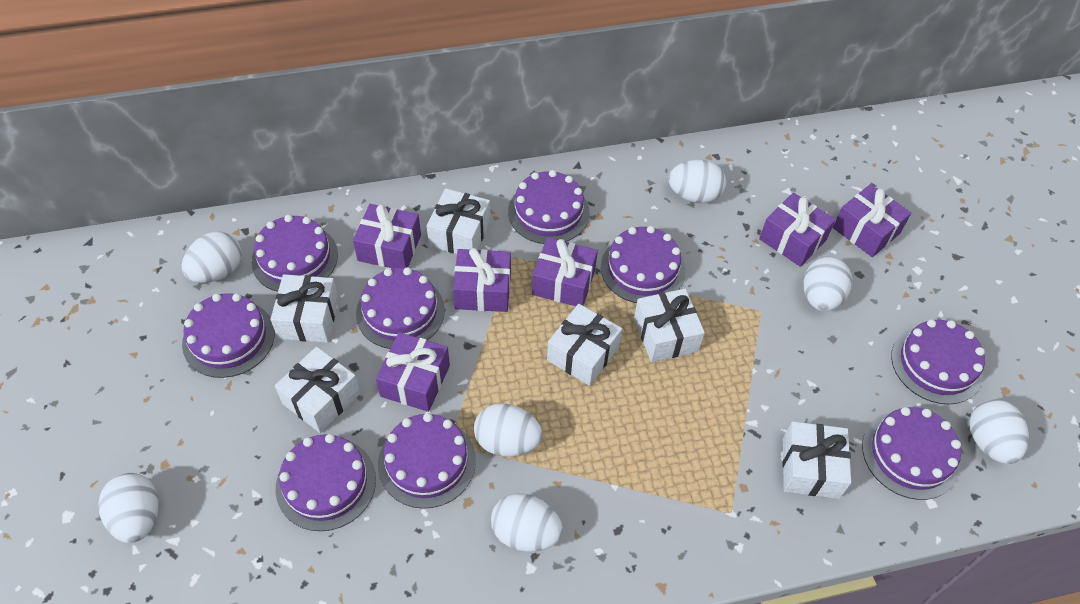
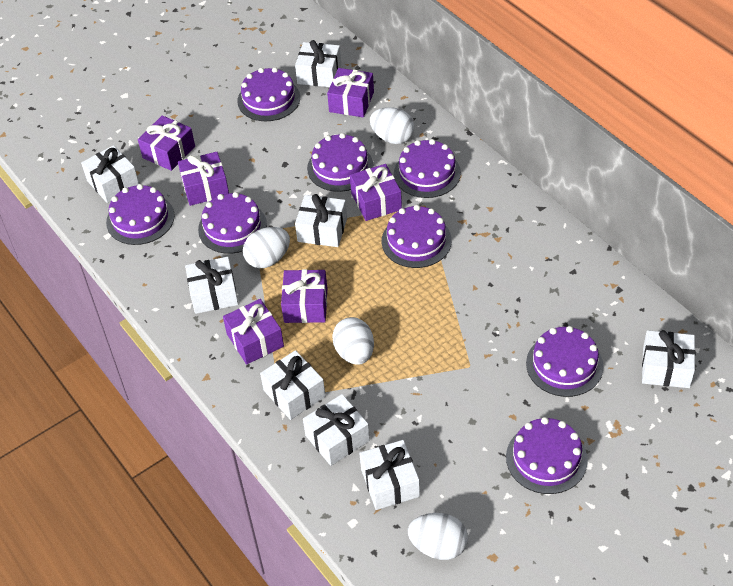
purple cake: 9 -> 8
white egg: 7 -> 4
white gift: 6 -> 8

